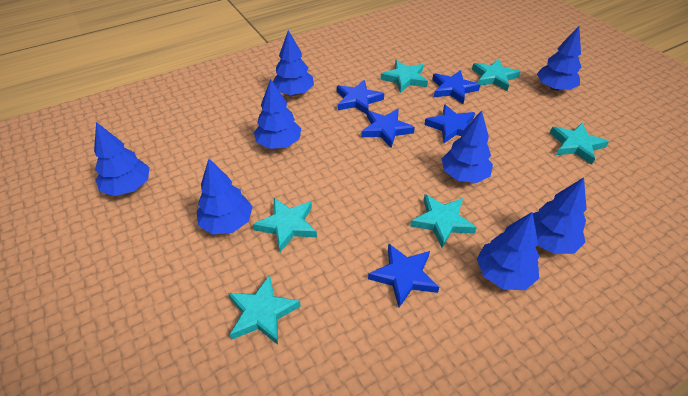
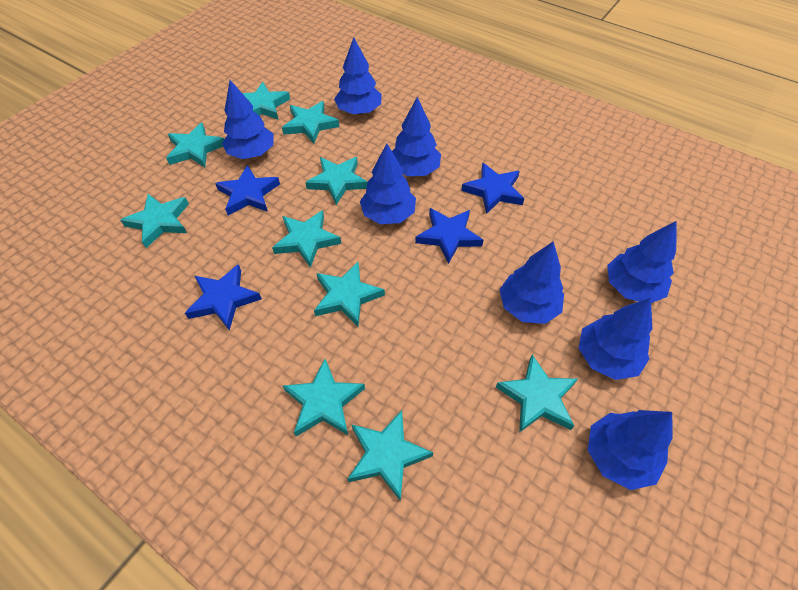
blue star: 5 -> 4
turquoise star: 6 -> 10

